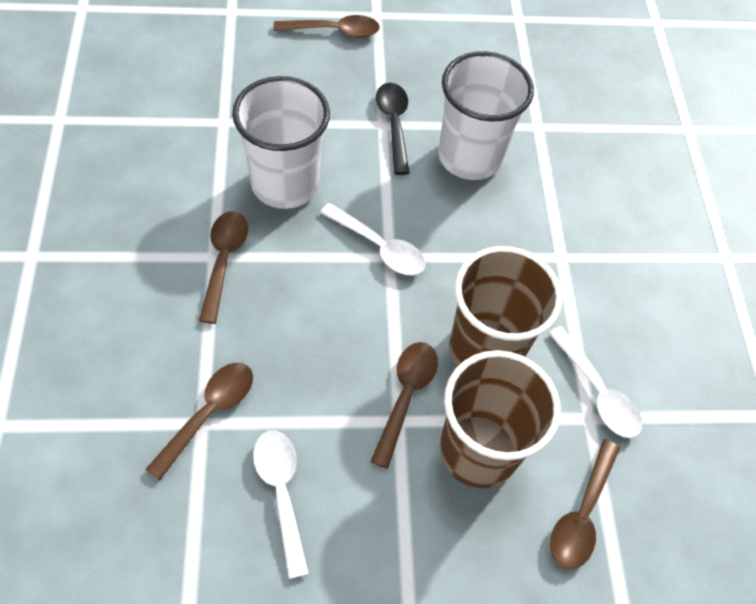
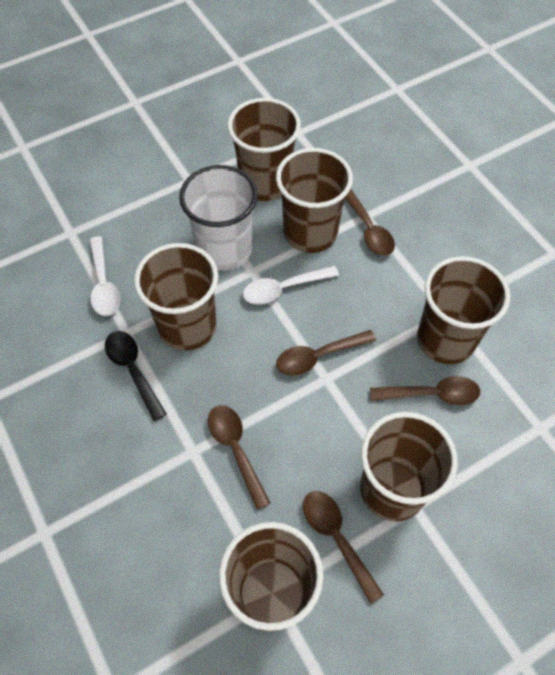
brown cup: 2 -> 6
white cup: 2 -> 1
white spoon: 3 -> 2

